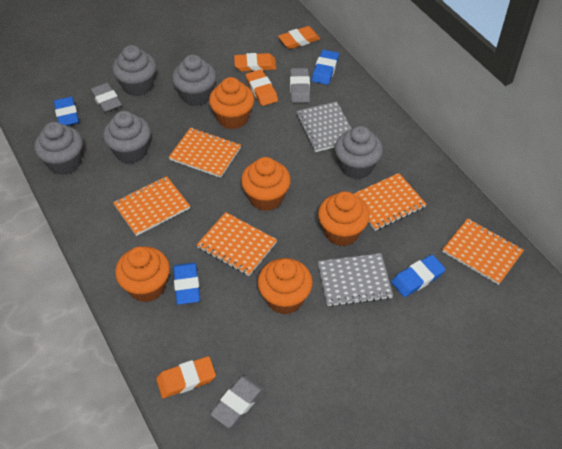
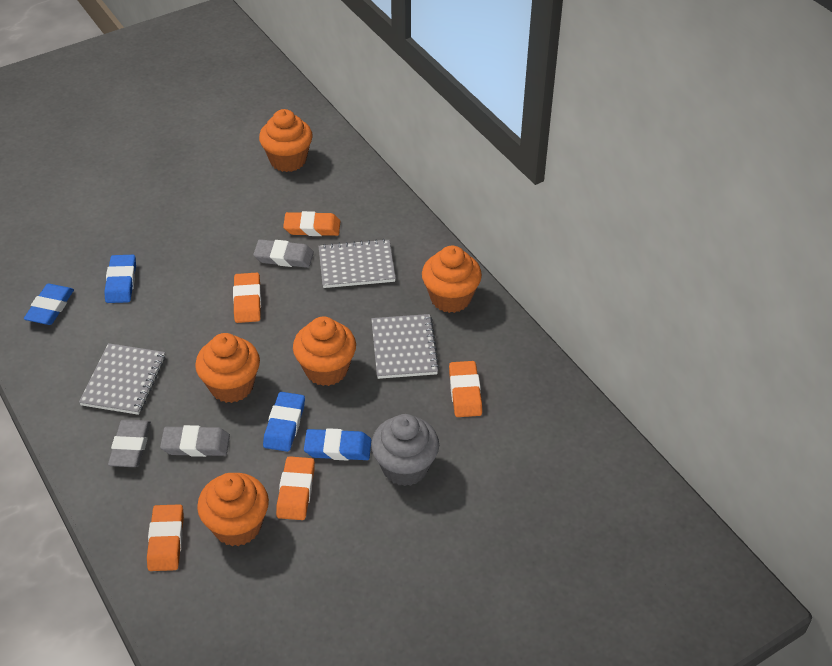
grey cupcake: 5 -> 1
grey notebook: 2 -> 3
orange eraser: 4 -> 5
orange notebook: 5 -> 0

